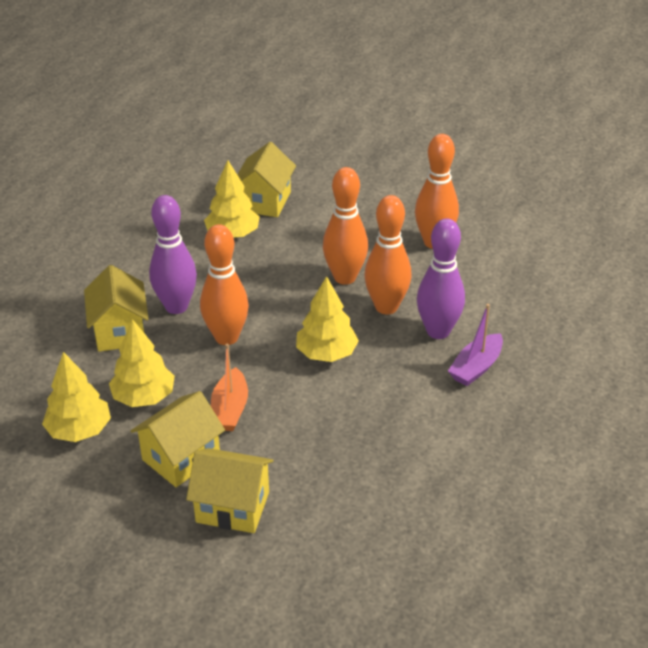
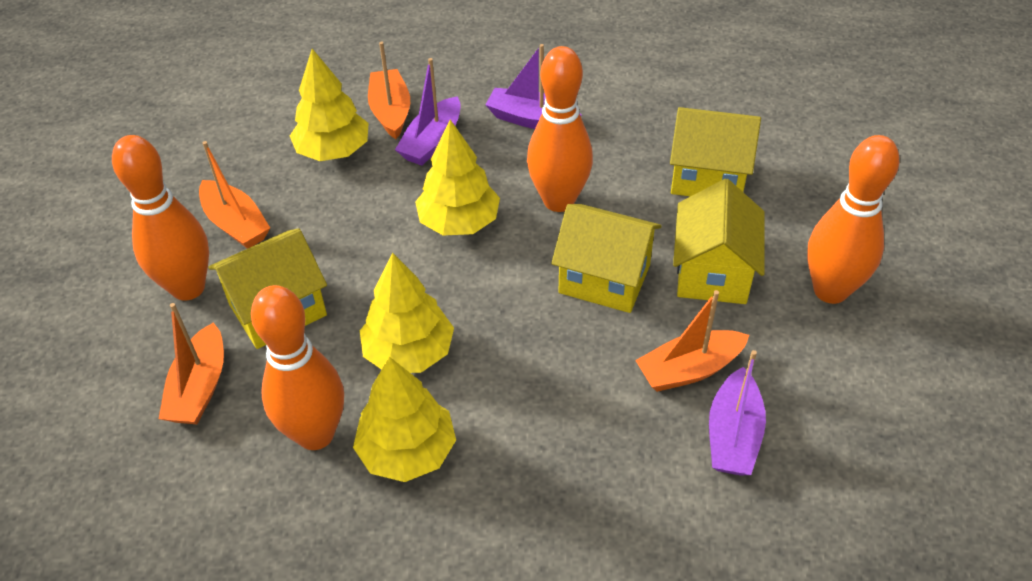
orange boat: 1 -> 4
purple boat: 1 -> 3
purple bowling pin: 2 -> 0

